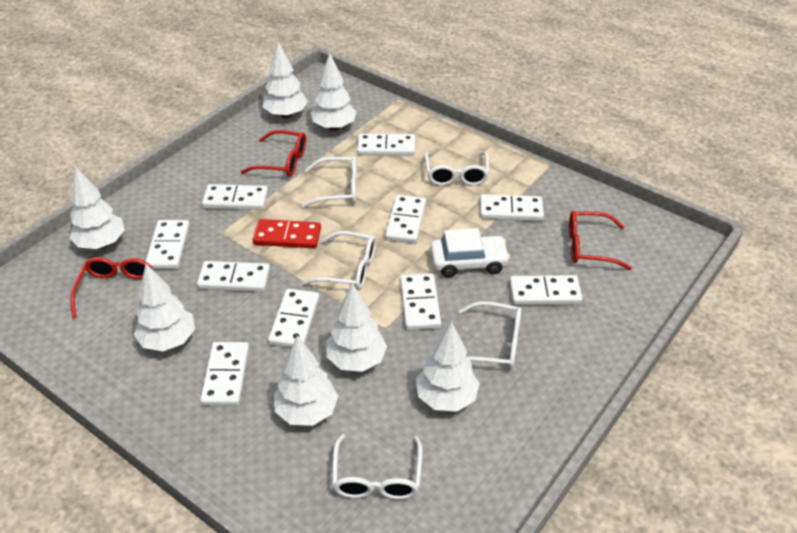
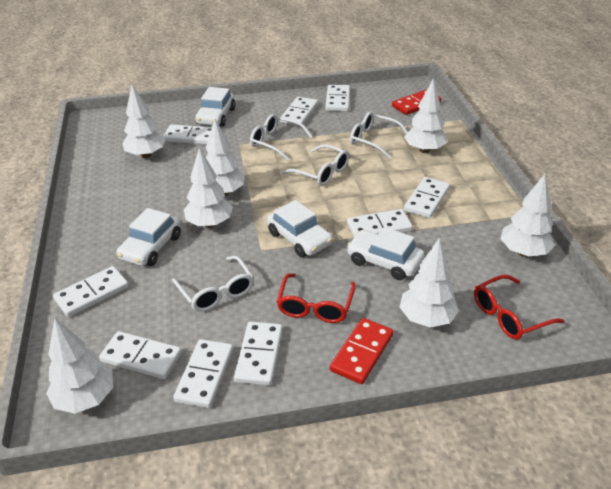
red domino: 1 -> 2
red glasses: 3 -> 2
white car: 1 -> 4
white domino: 10 -> 9
white glasses: 5 -> 4

